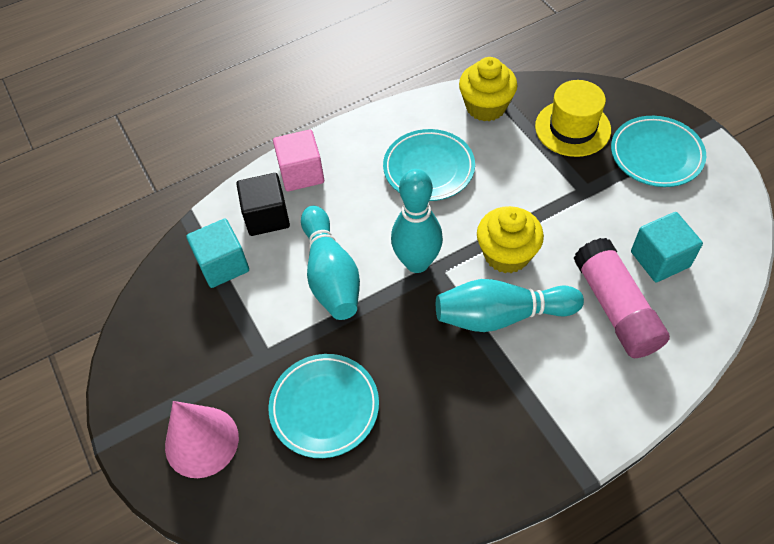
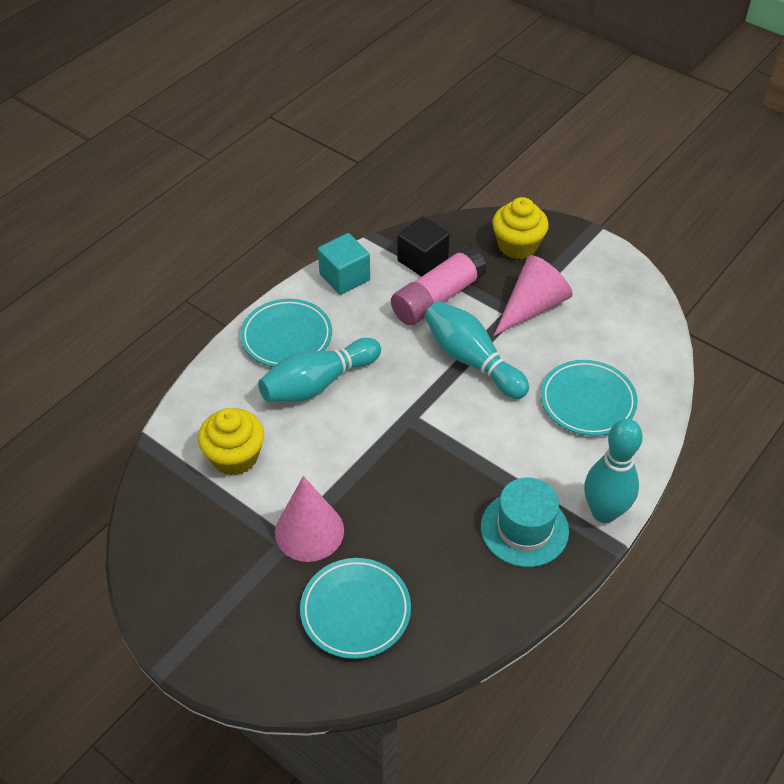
pink cone: 1 -> 2
pink cube: 1 -> 0
turquoise cube: 2 -> 1
turquoise hat: 0 -> 1
yellow hat: 1 -> 0

